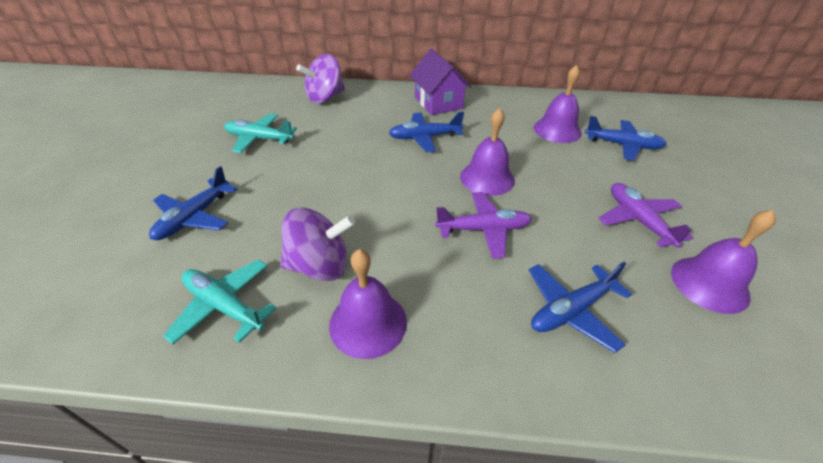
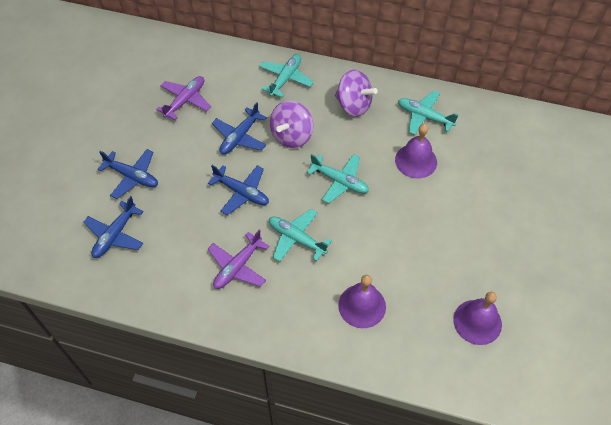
purple bell: 4 -> 3
purple house: 1 -> 0
turquoise plane: 2 -> 4

